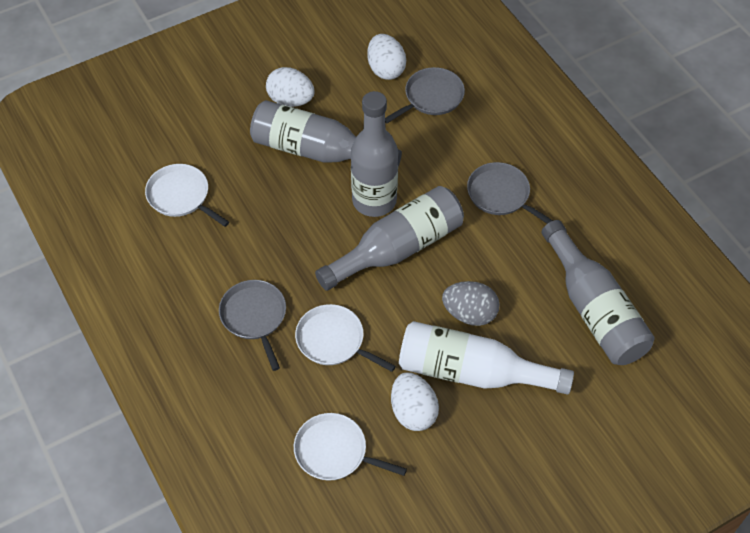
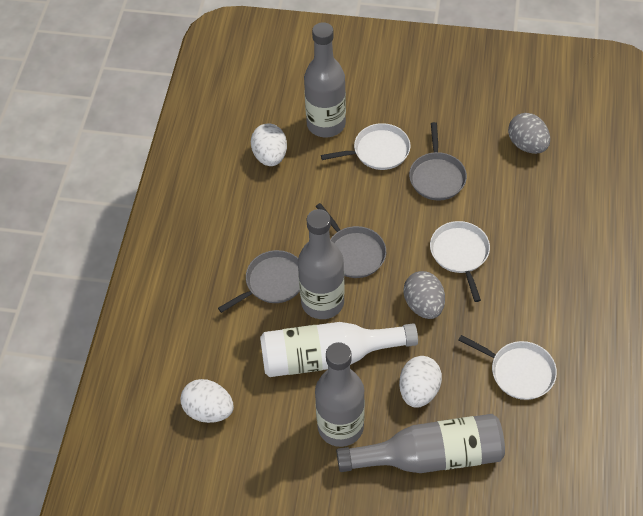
grey egg: 1 -> 2

